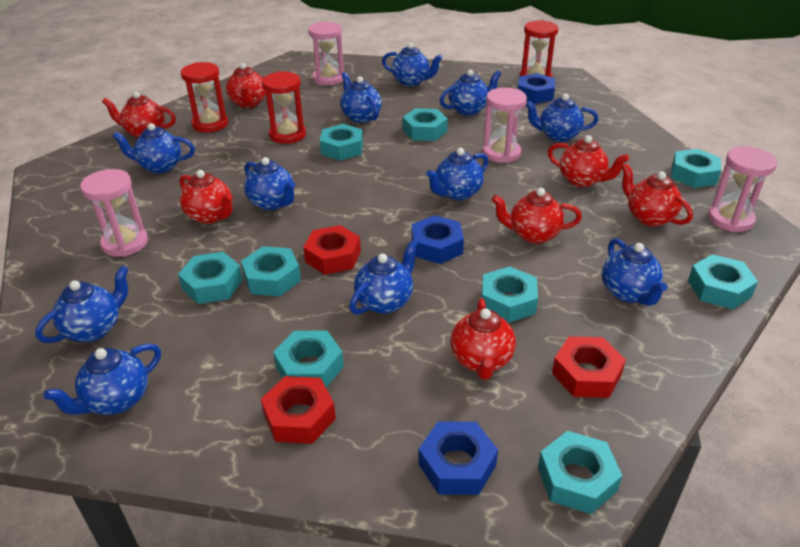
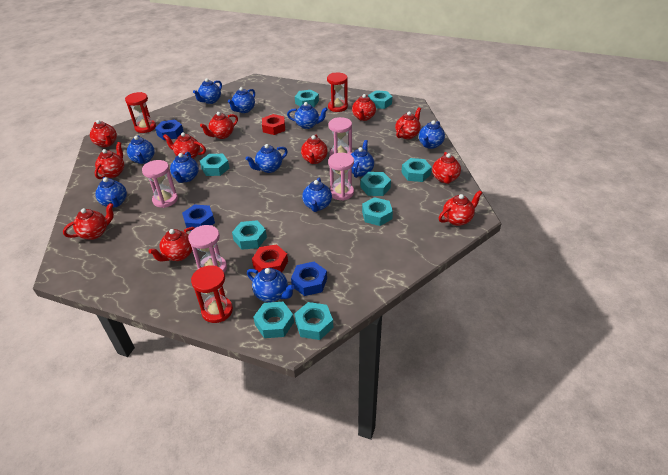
red nut: 3 -> 2
red teapot: 7 -> 11

